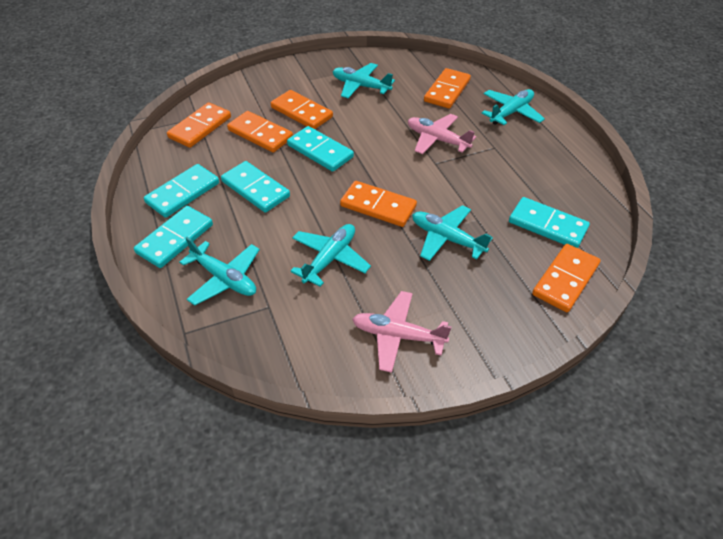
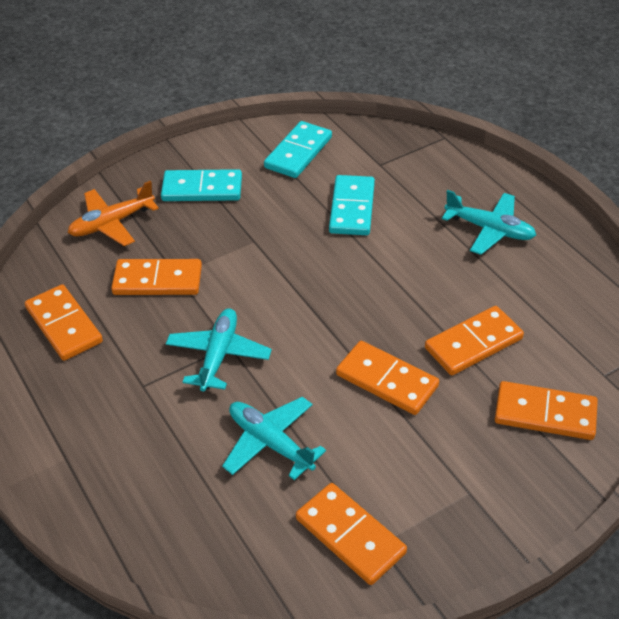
orange plane: 0 -> 1
pink plane: 2 -> 0
turquoise domino: 5 -> 3
turquoise plane: 5 -> 3

